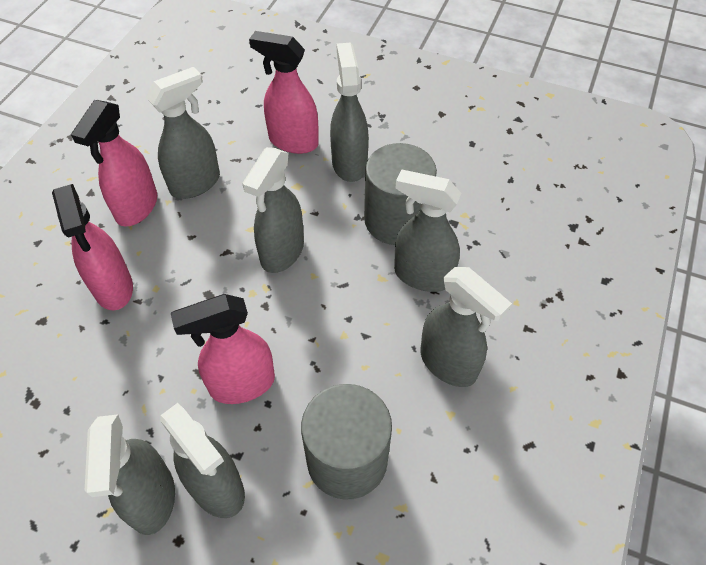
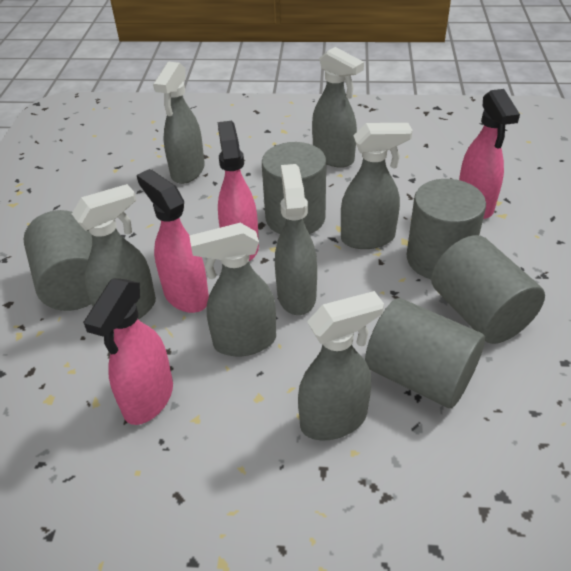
grey cylinder: 2 -> 5

